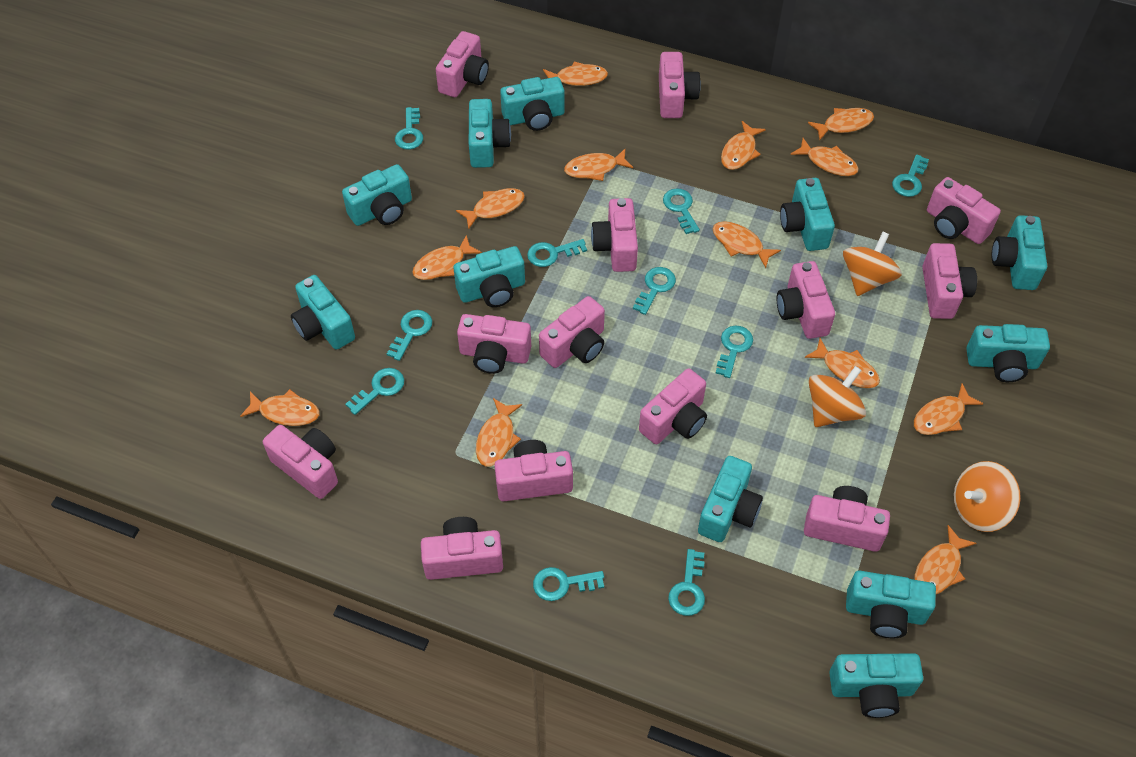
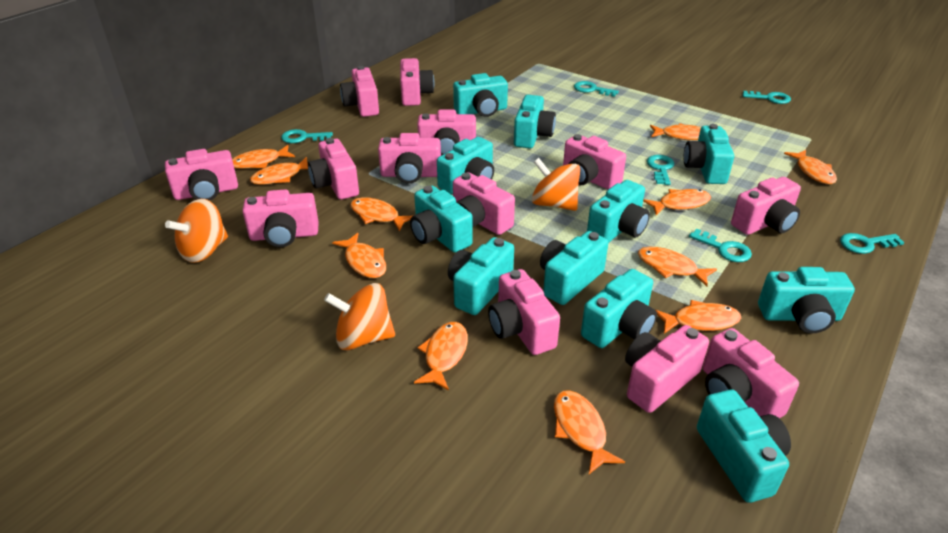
orange fish: 13 -> 11
turquoise key: 10 -> 6

